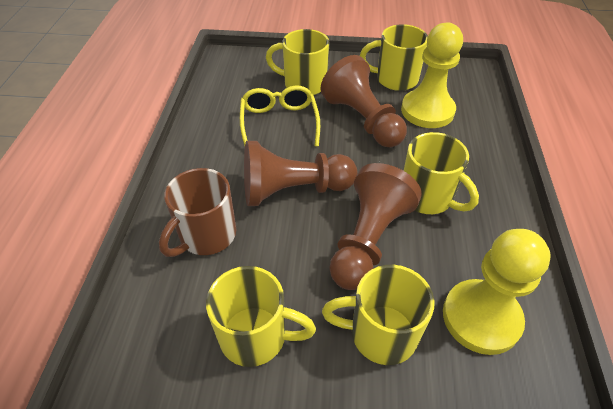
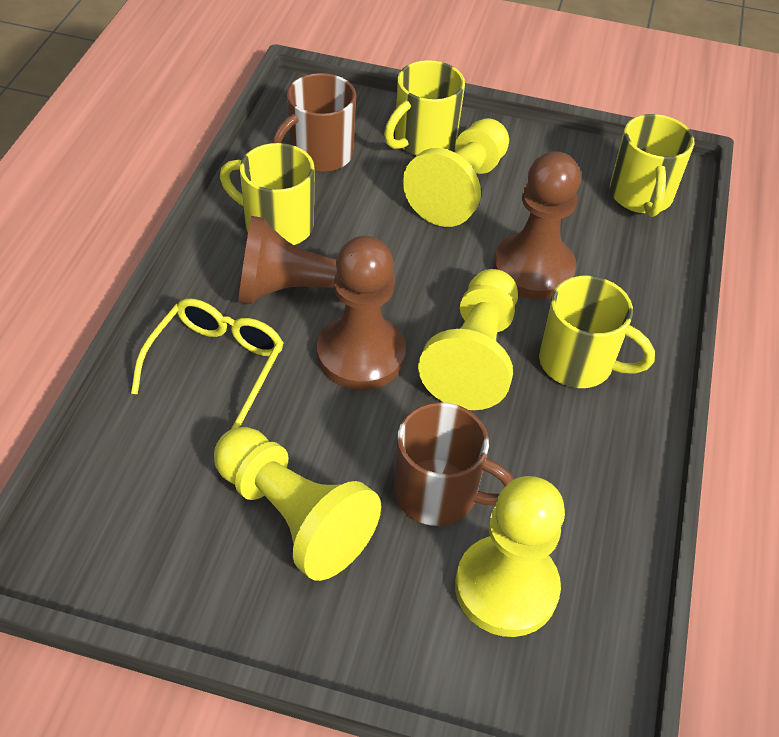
brown mug: 1 -> 2
yellow mug: 5 -> 4
yellow pawn: 2 -> 4

